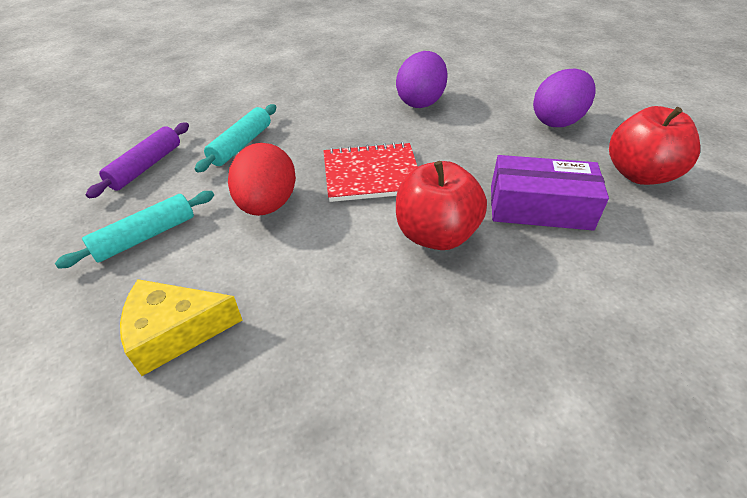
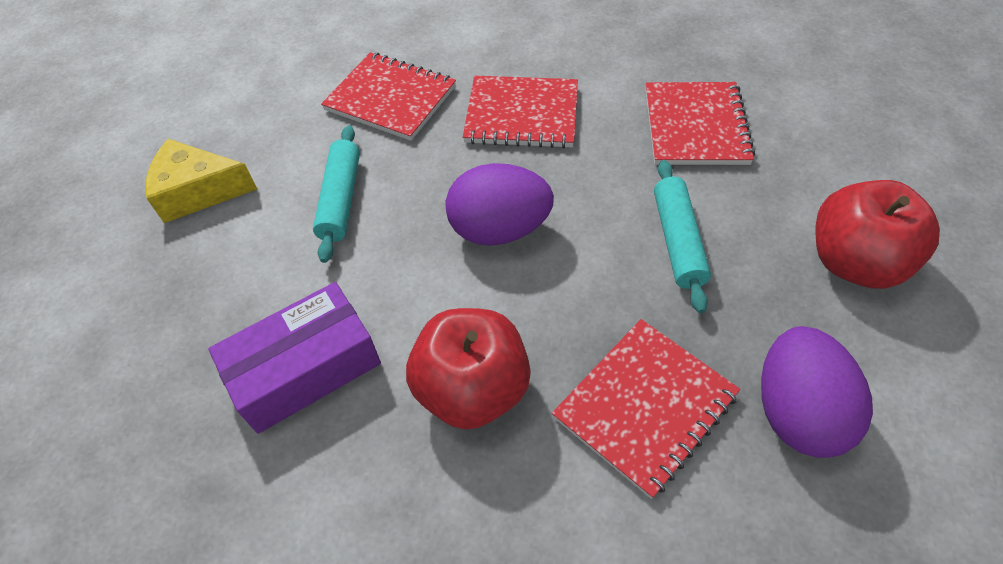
purple rolling pin: 1 -> 0
red egg: 1 -> 0
red notebook: 1 -> 4

